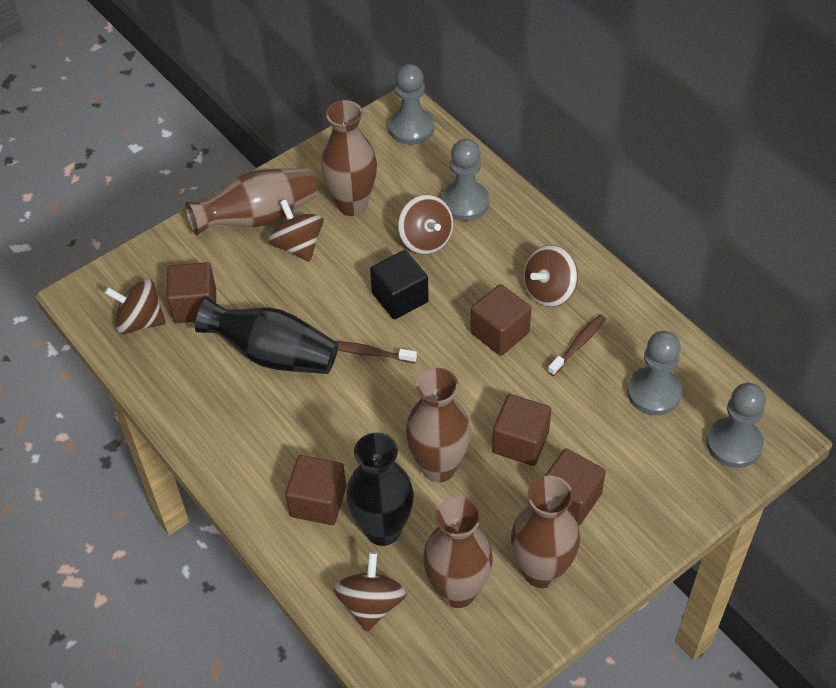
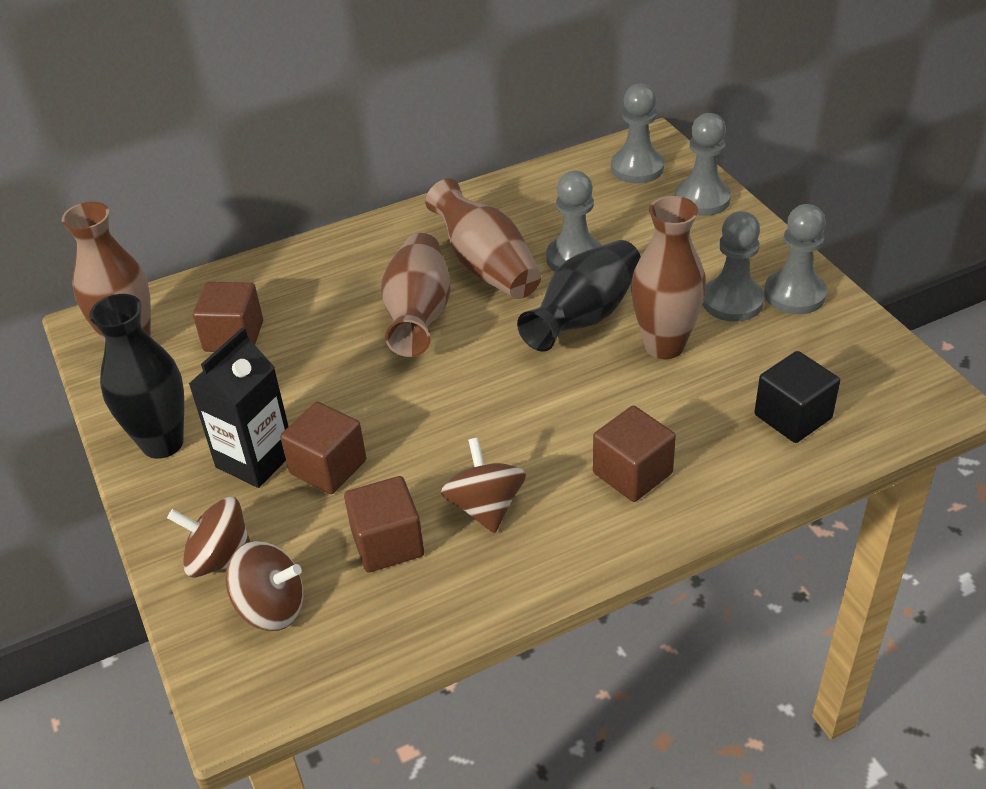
black carton: 0 -> 1
brown cube: 5 -> 4
brown spinning top: 5 -> 3
brown toothbrush: 2 -> 0
brown vase: 5 -> 4
grey pawn: 4 -> 5

